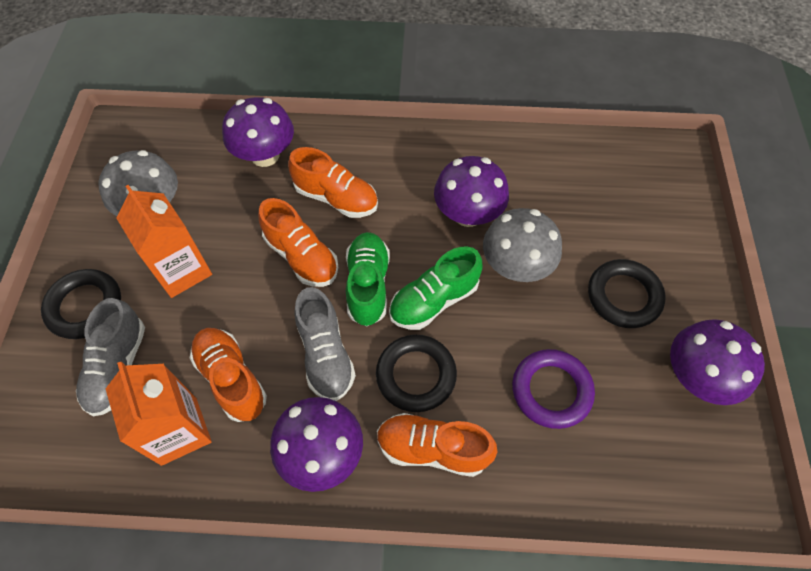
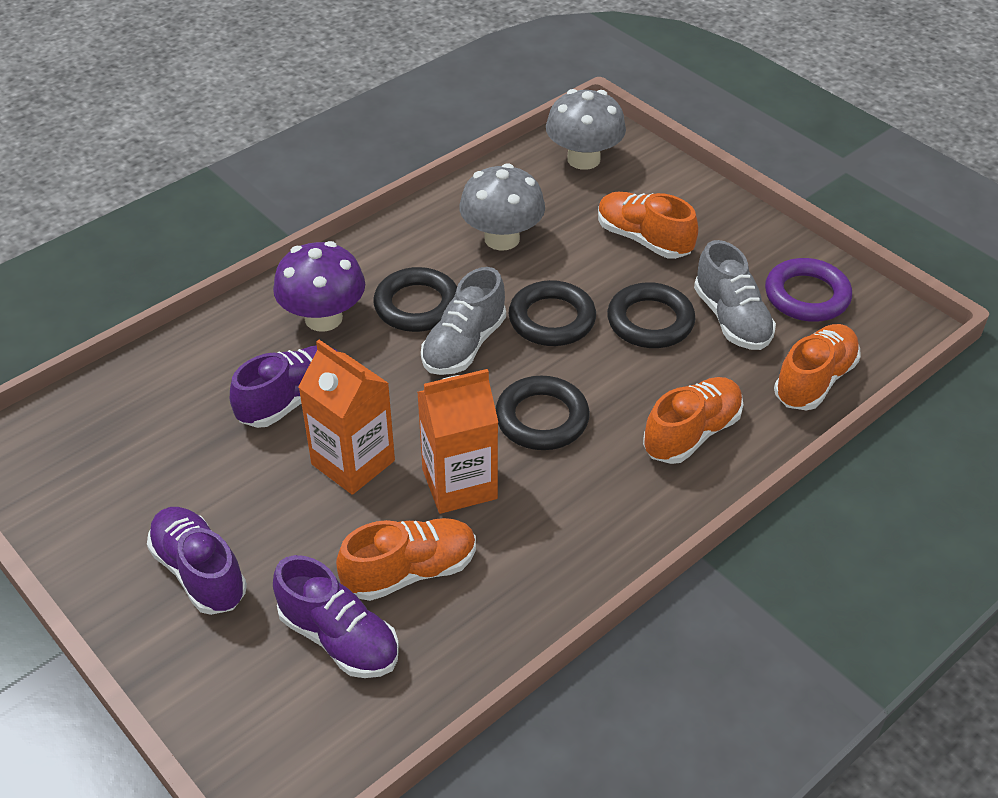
black ring: 3 -> 4
green shoe: 2 -> 0
purple mushroom: 4 -> 1
purple shoe: 0 -> 3

